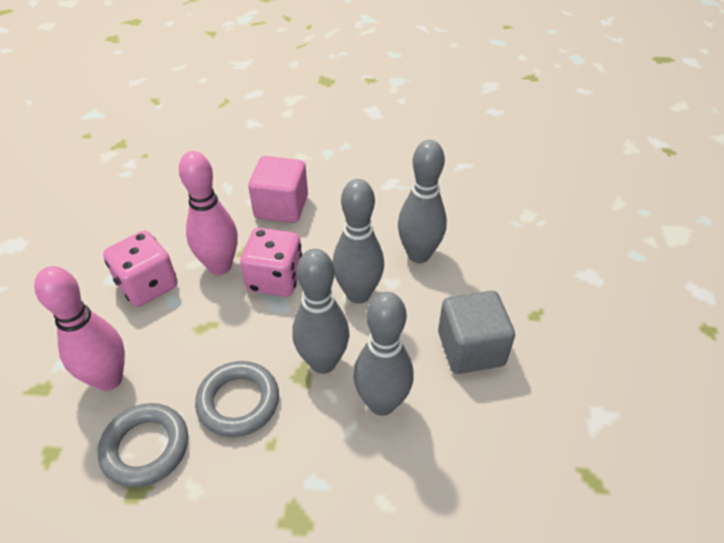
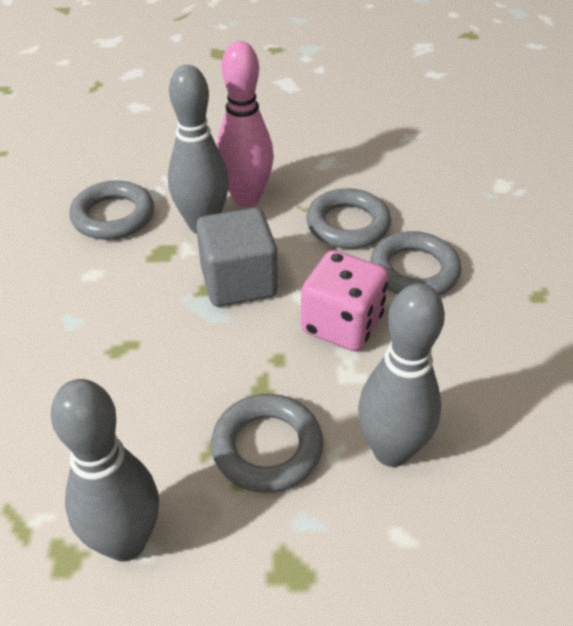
grey bowling pin: 4 -> 3
grey ring: 2 -> 4
pink bowling pin: 2 -> 1
pink cube: 1 -> 0
pink dice: 2 -> 1

